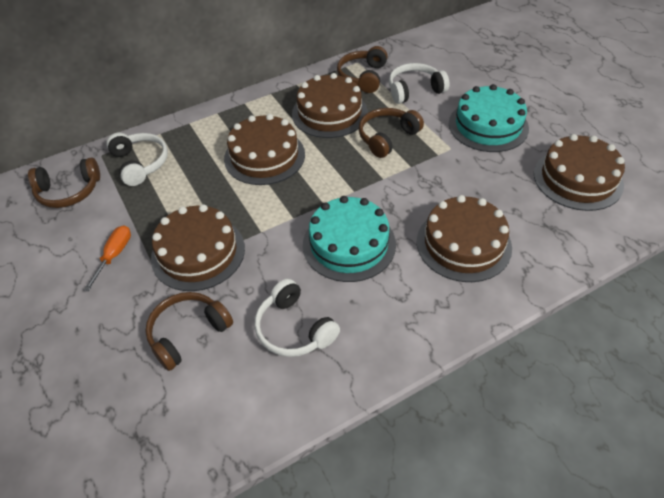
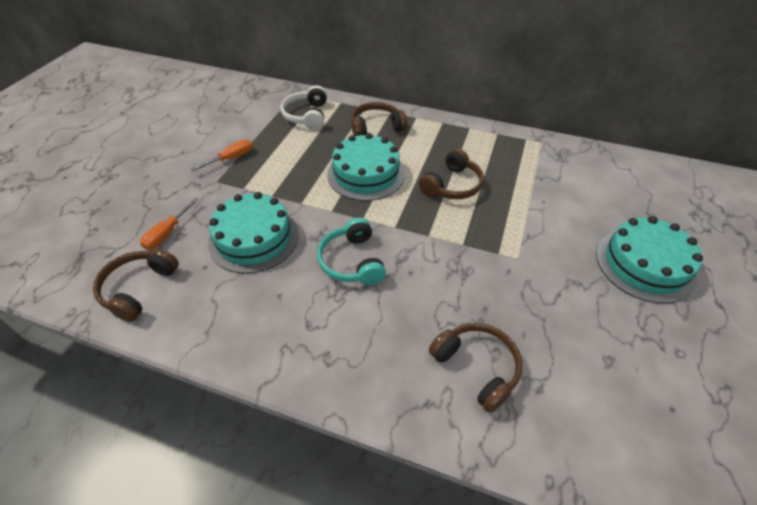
brown cake: 5 -> 0
orange screwdriver: 1 -> 2
turquoise cake: 2 -> 3
turquoise headphones: 0 -> 1
white headphones: 3 -> 1

